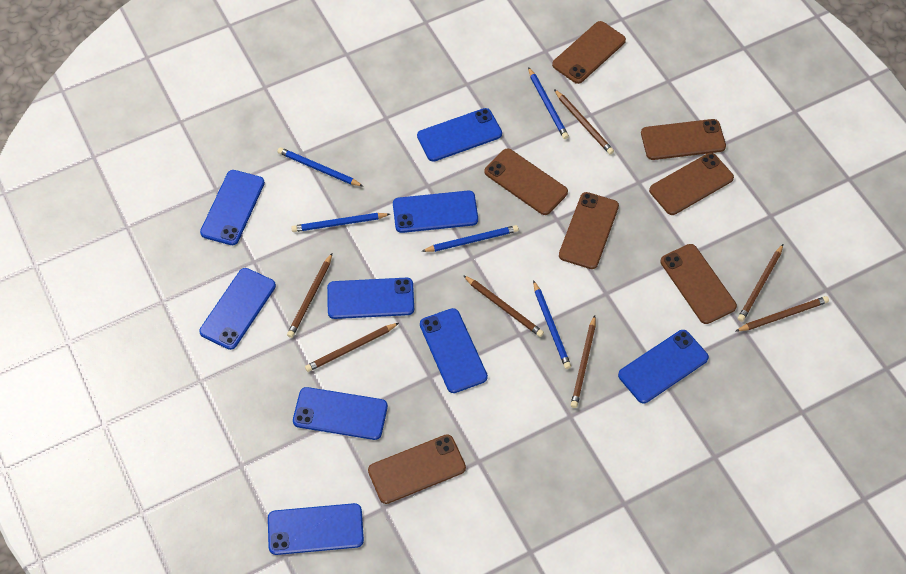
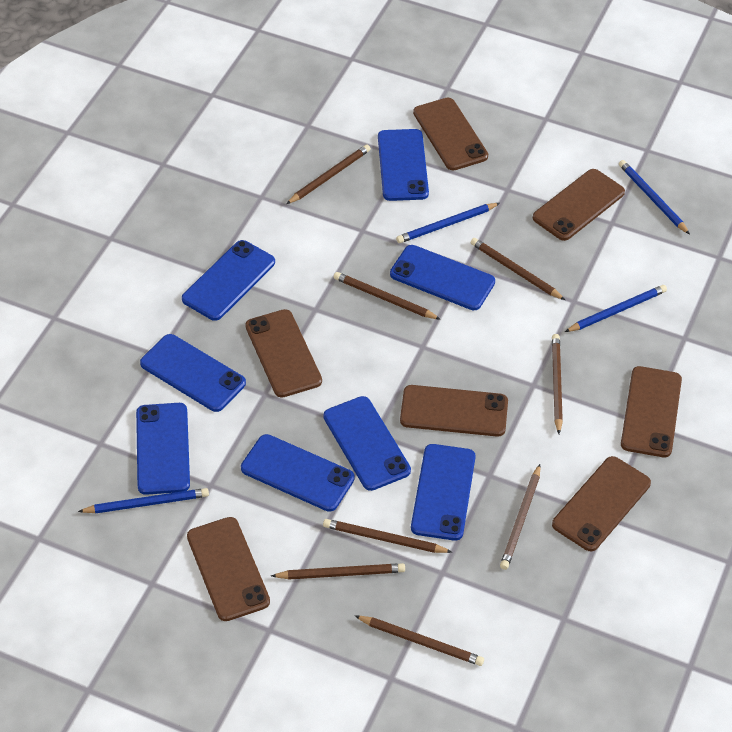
blue pencil: 5 -> 4
blue phone: 9 -> 8
brown pencil: 7 -> 8

